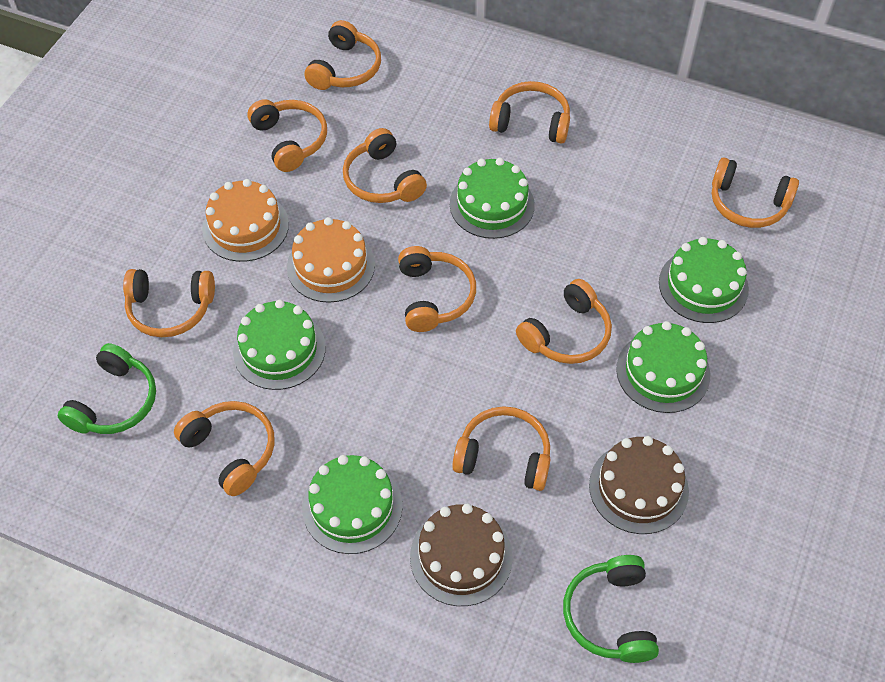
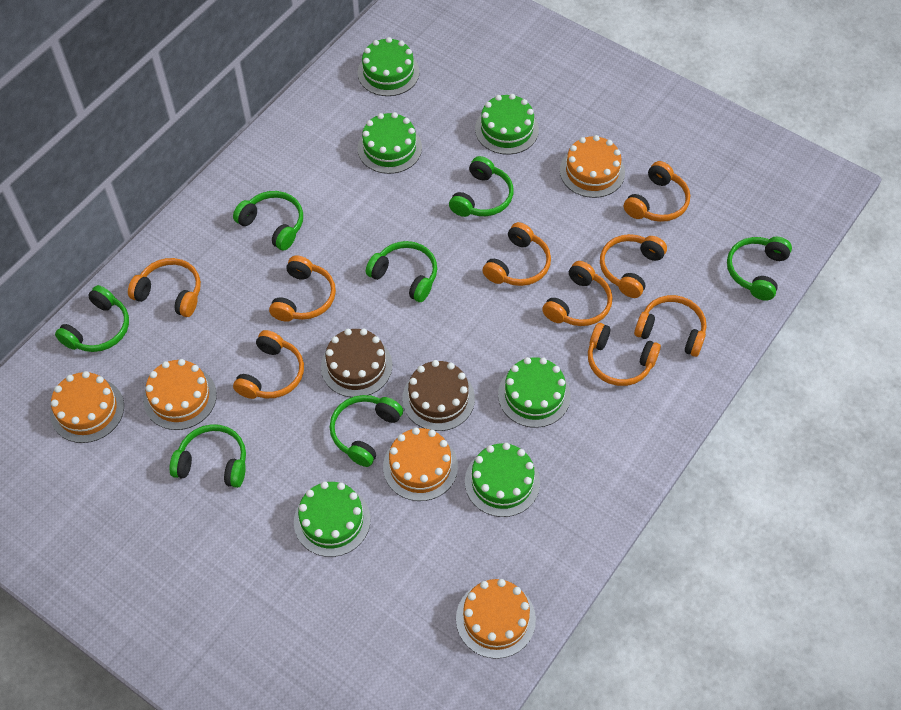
green cake: 5 -> 6
green headphones: 2 -> 7
orange cake: 2 -> 5
orange headphones: 10 -> 9

